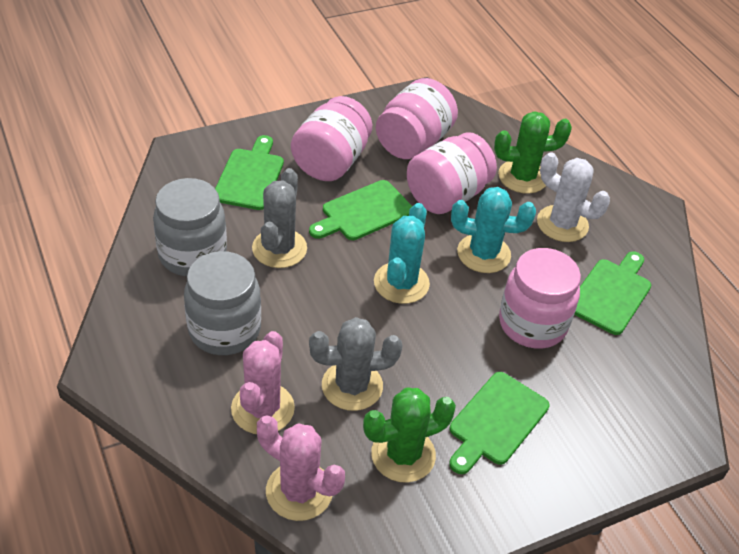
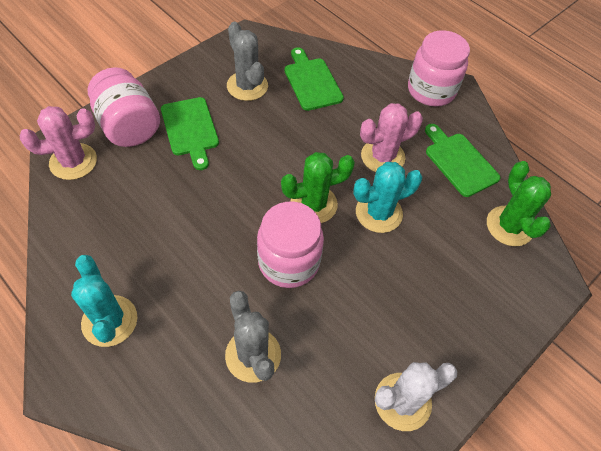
green cutting board: 4 -> 3
grey jar: 2 -> 0
pink jar: 4 -> 3

